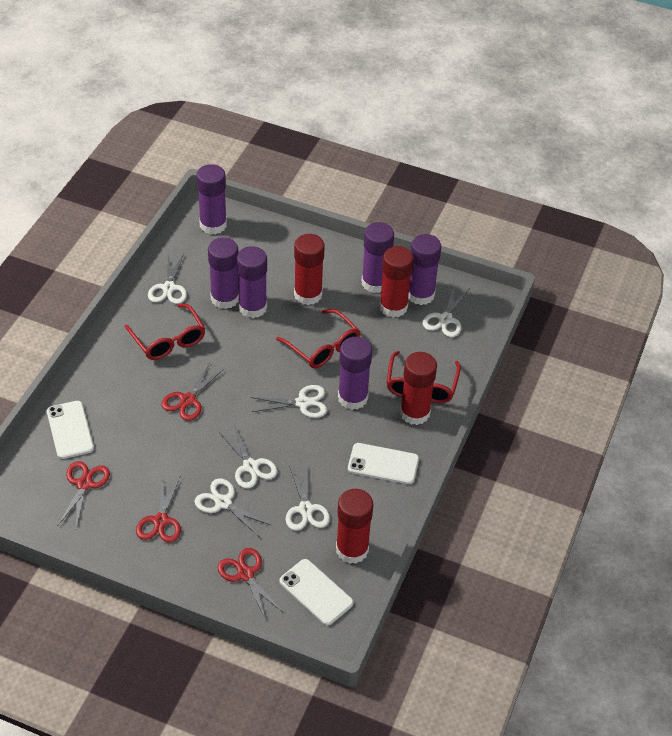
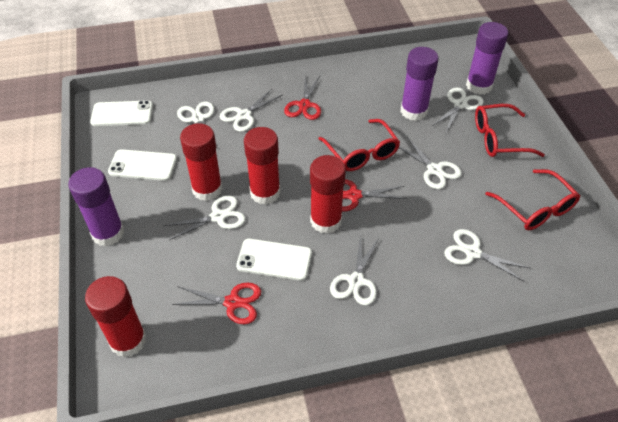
purple glue stick: 6 -> 3
red scissors: 4 -> 3
white scissors: 6 -> 7

